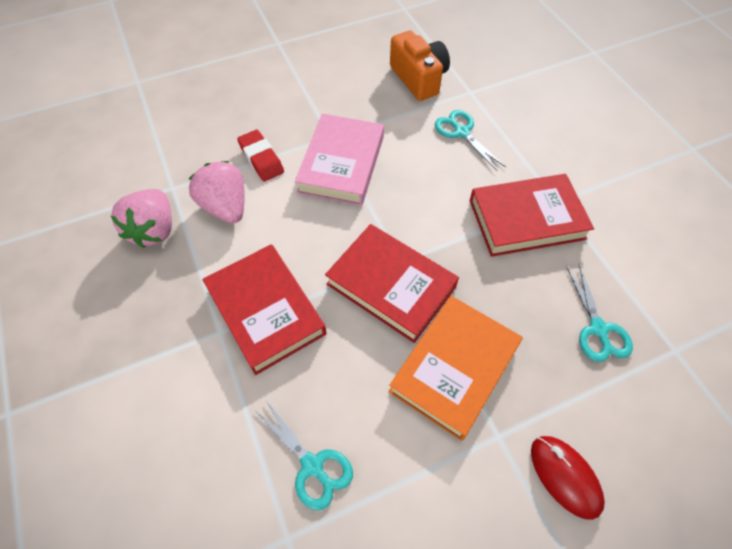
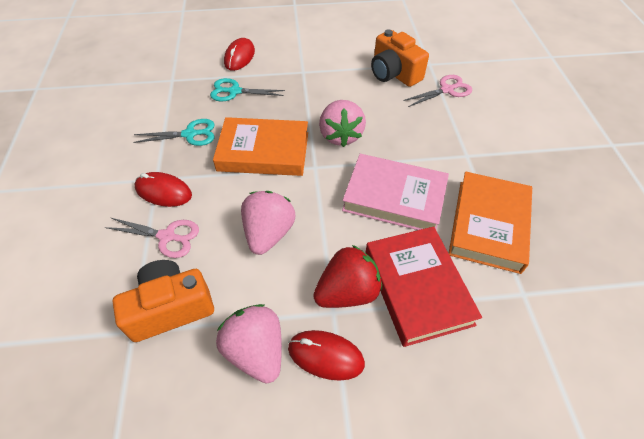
orange book: 1 -> 2
orange camera: 1 -> 2
pink scissors: 0 -> 2
pink strawberry: 2 -> 3
red book: 3 -> 1
red eraser: 1 -> 0
red mouse: 1 -> 3
red strawberry: 0 -> 1
turquoise scissors: 3 -> 2

